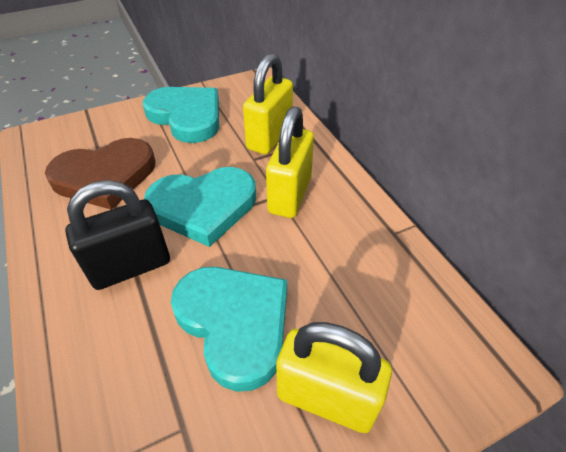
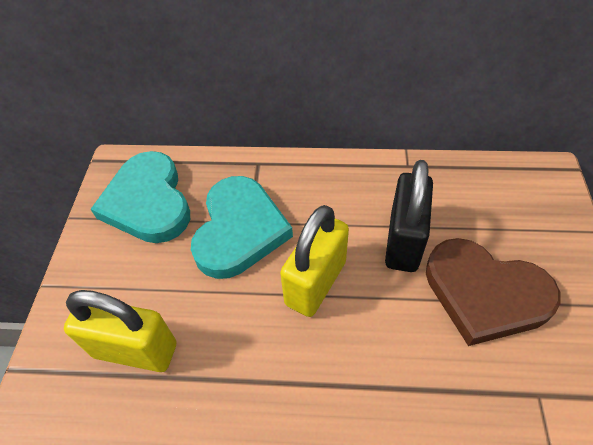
turquoise heart: 3 -> 2
yellow padlock: 3 -> 2

